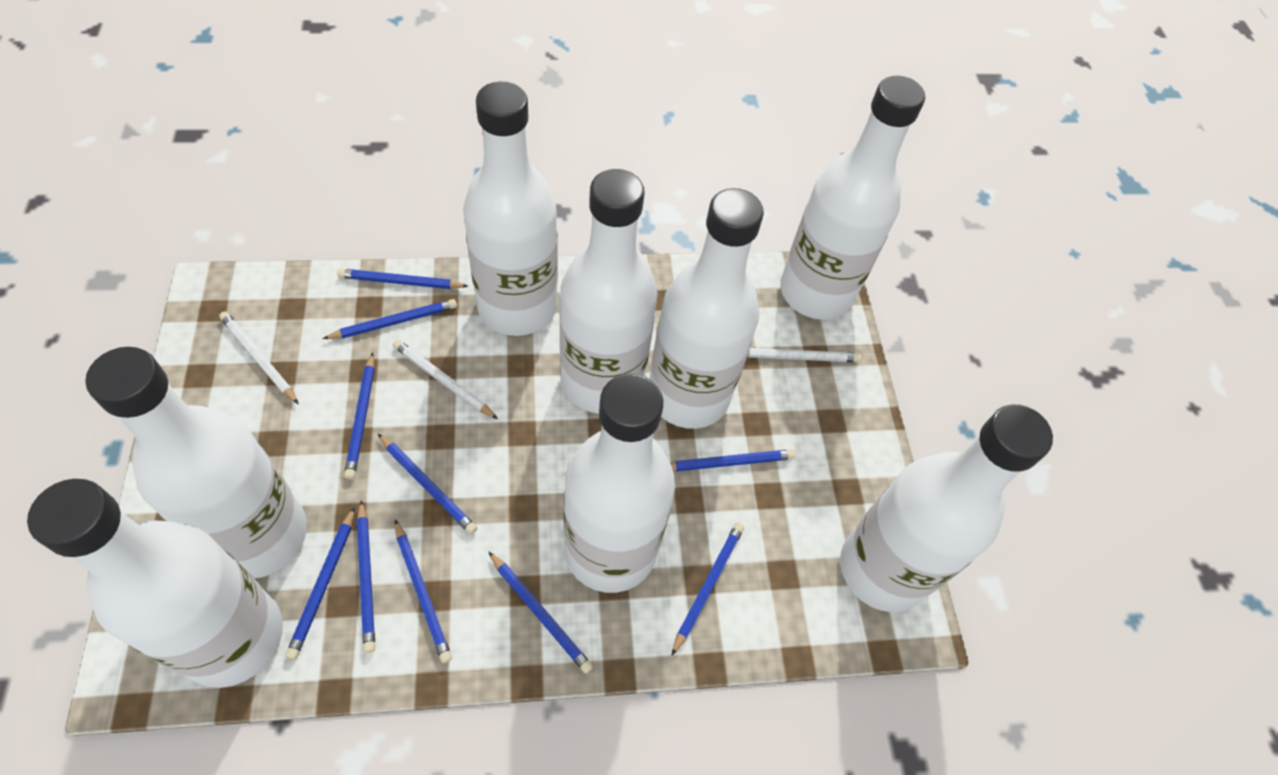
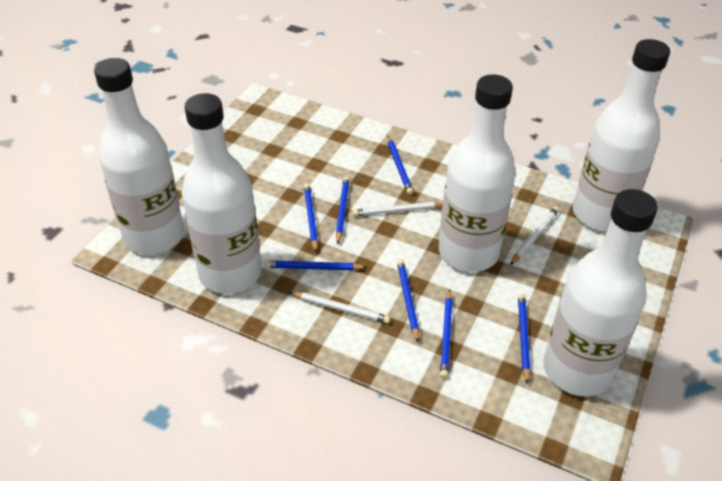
blue pencil: 10 -> 7
white bottle: 8 -> 5

